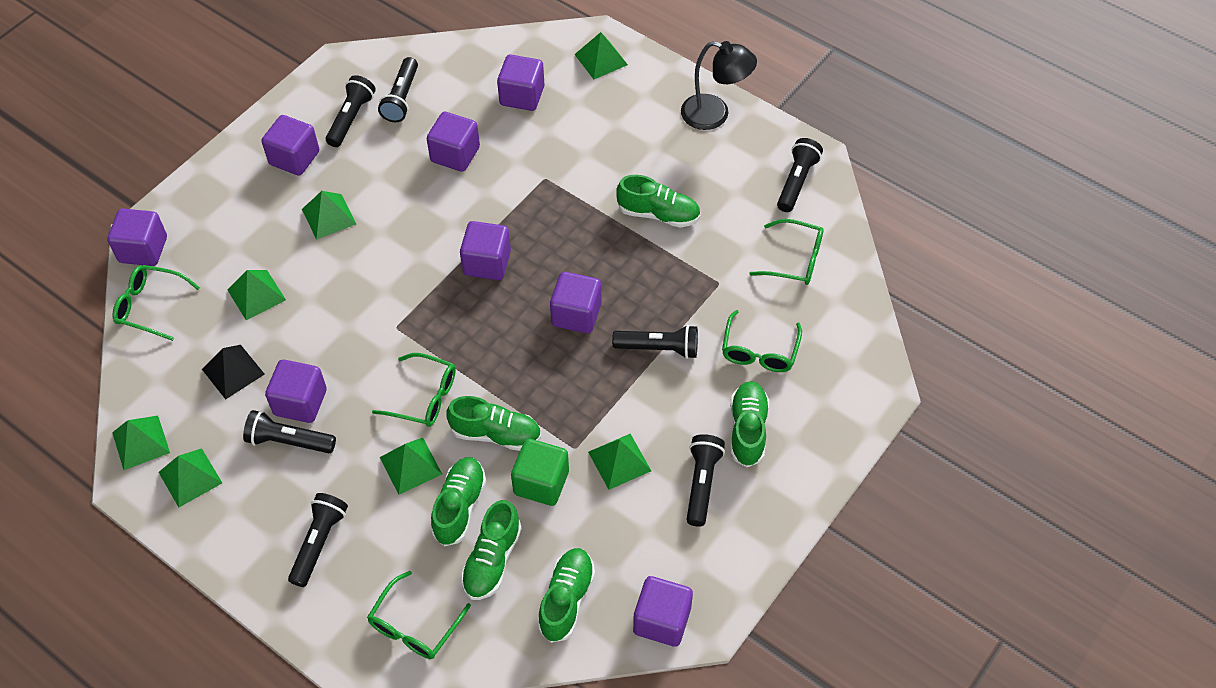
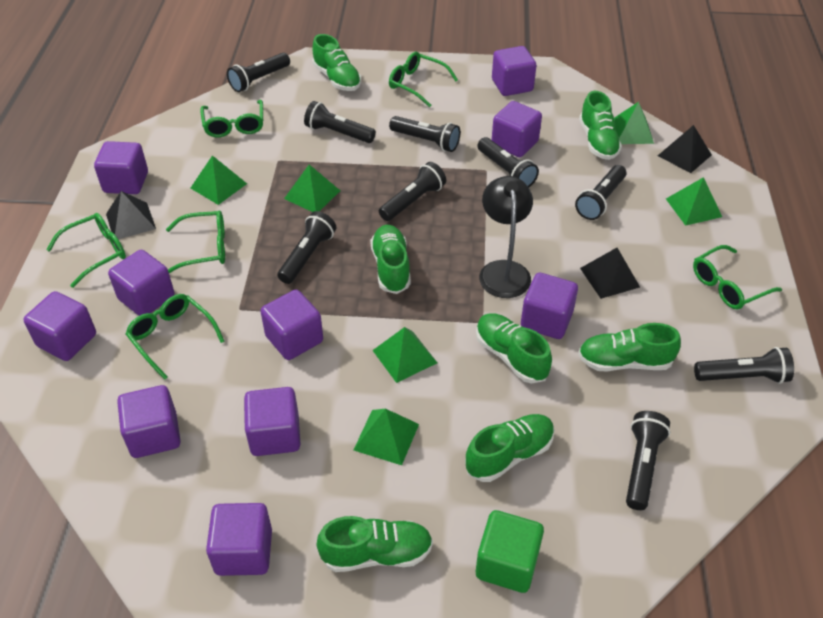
black flashlight: 7 -> 9
black pyramid: 1 -> 3
green glasses: 5 -> 6
green pyramid: 7 -> 6
green shoe: 6 -> 7
purple cube: 8 -> 10

